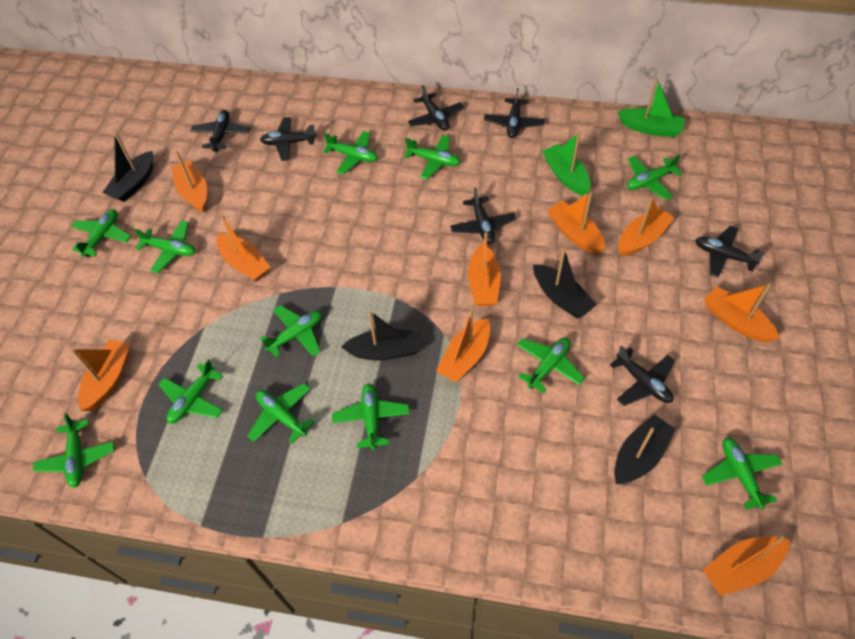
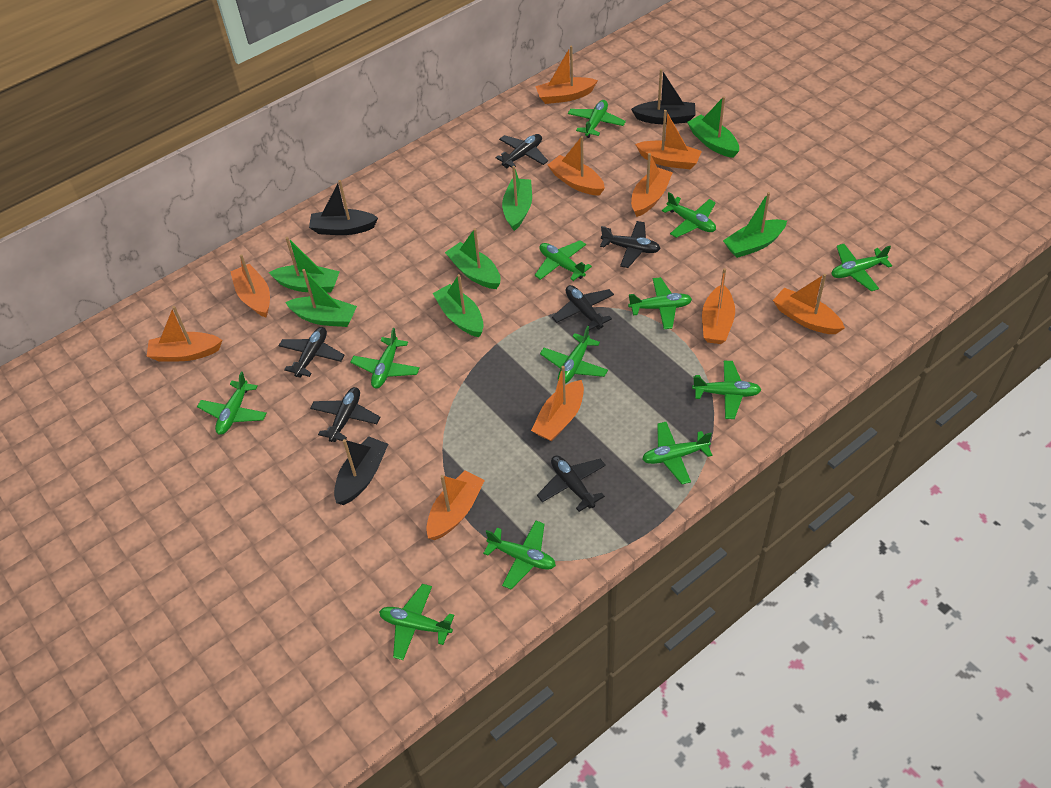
black boat: 4 -> 3
black plane: 7 -> 6
green boat: 2 -> 7
orange boat: 9 -> 10

